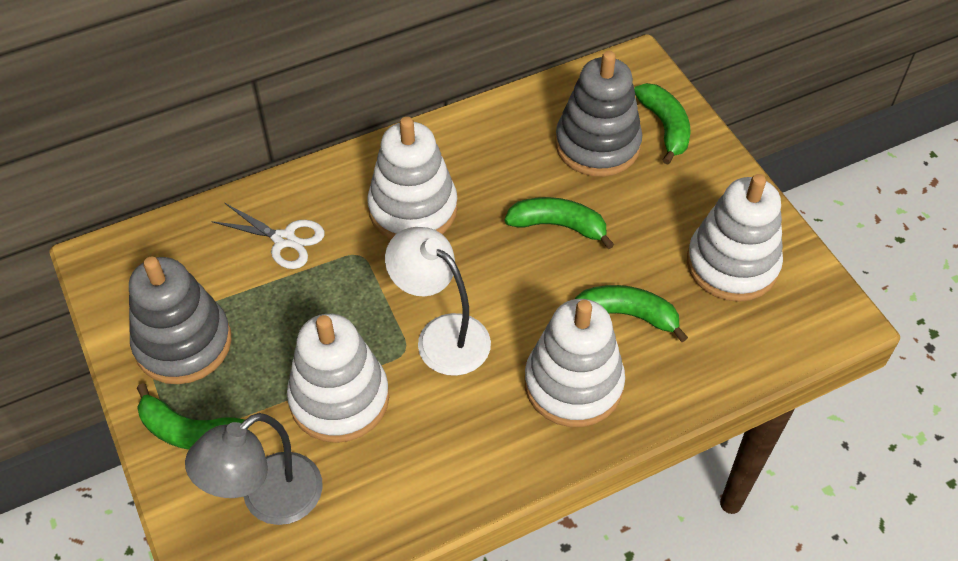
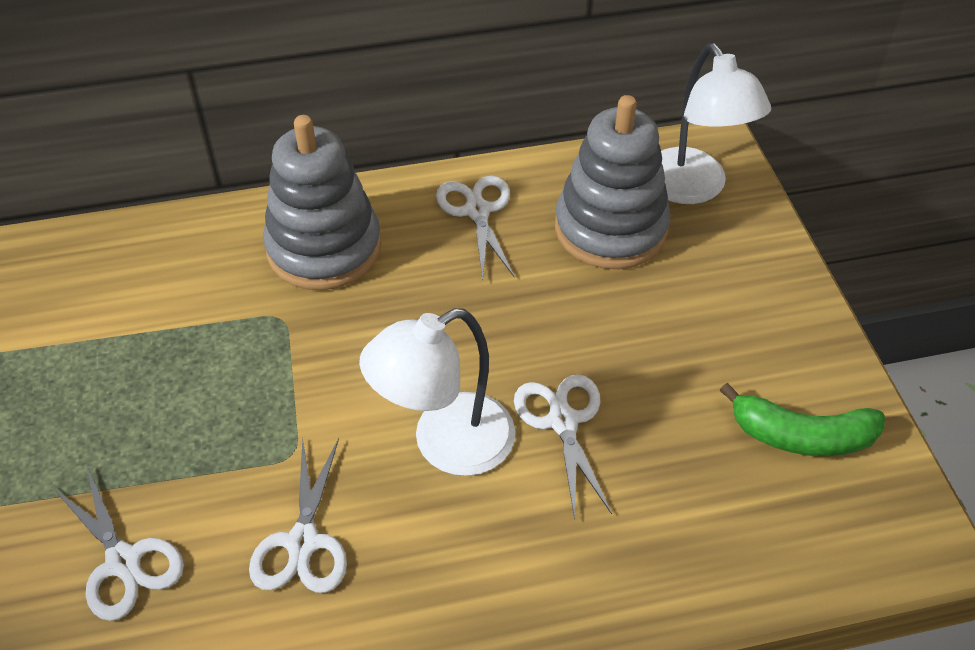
green banana: 4 -> 1
grey lamp: 1 -> 0
white lamp: 1 -> 2
white scissors: 1 -> 4
white stacking toy: 4 -> 0

